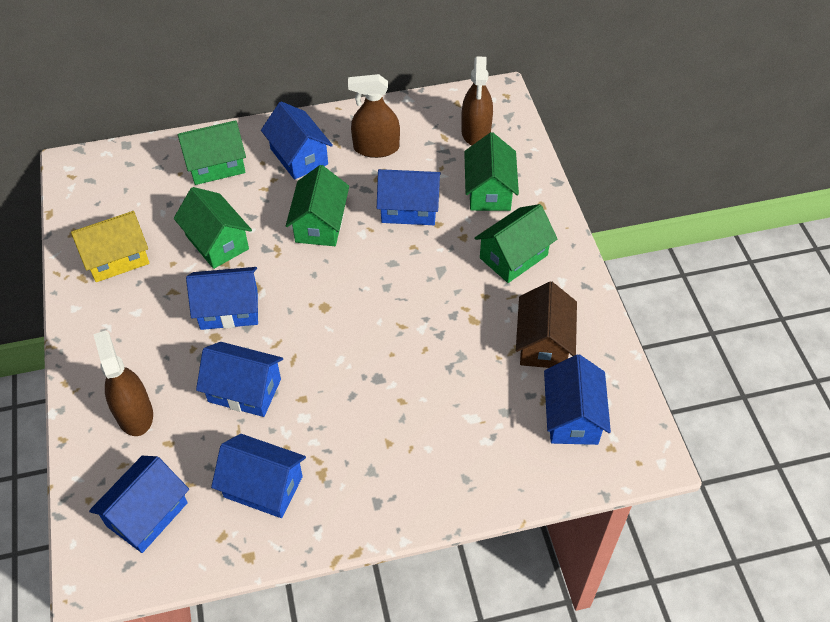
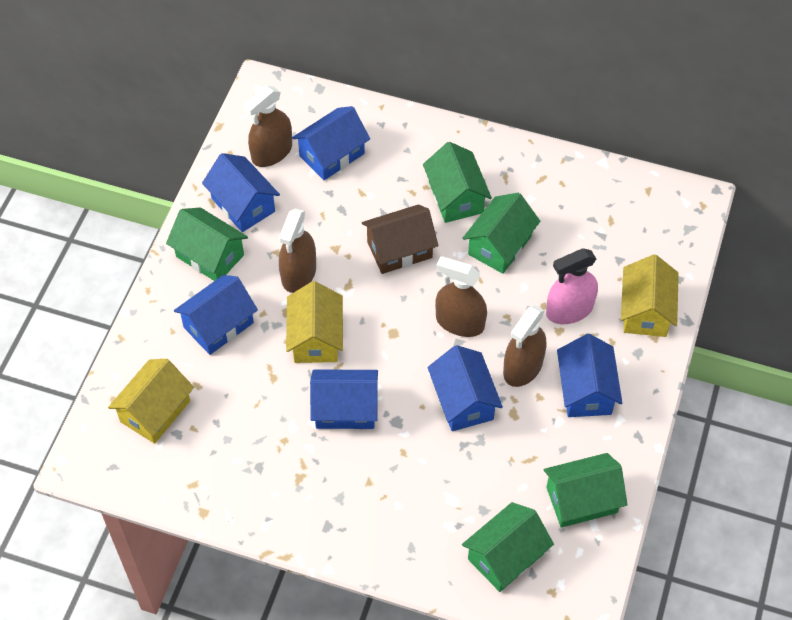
blue house: 7 -> 6
brown spray bottle: 3 -> 4
pink spray bottle: 0 -> 1
yellow house: 1 -> 3

